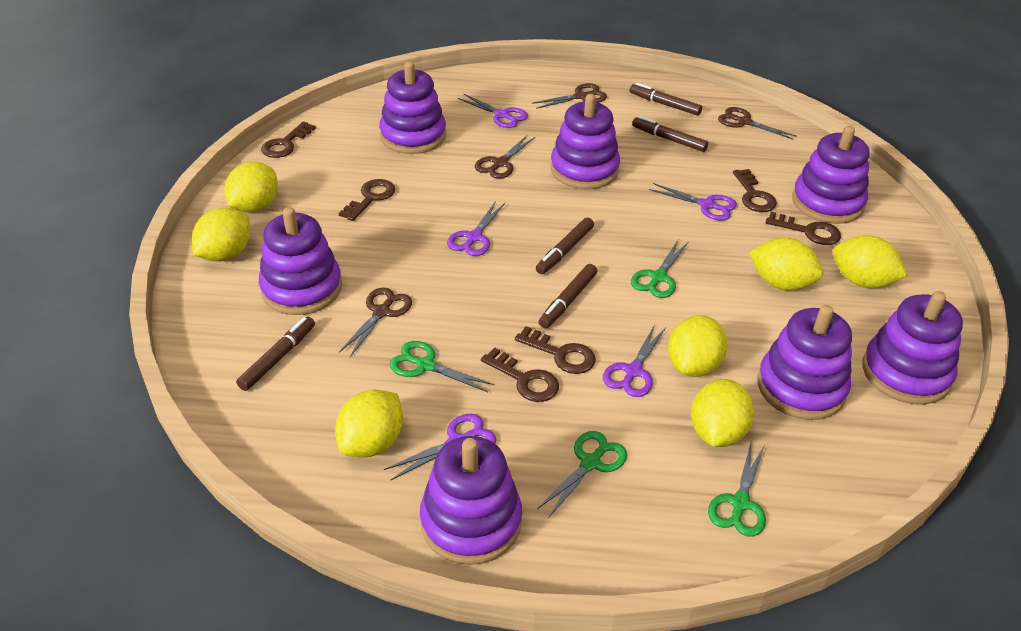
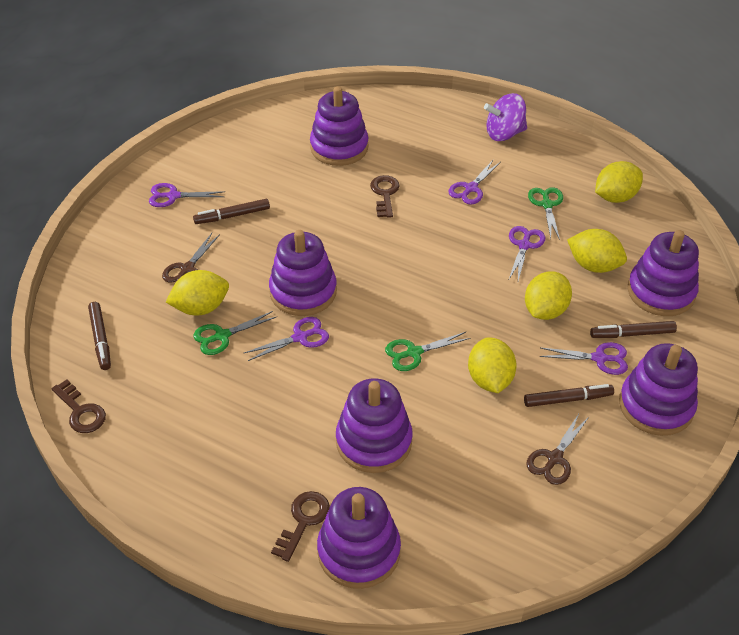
brown key: 6 -> 3
brown marker: 5 -> 4
brown scissors: 4 -> 2
green scissors: 4 -> 3
purple spinning top: 0 -> 1
purple stacking toy: 7 -> 6
yellow lemon: 7 -> 5

